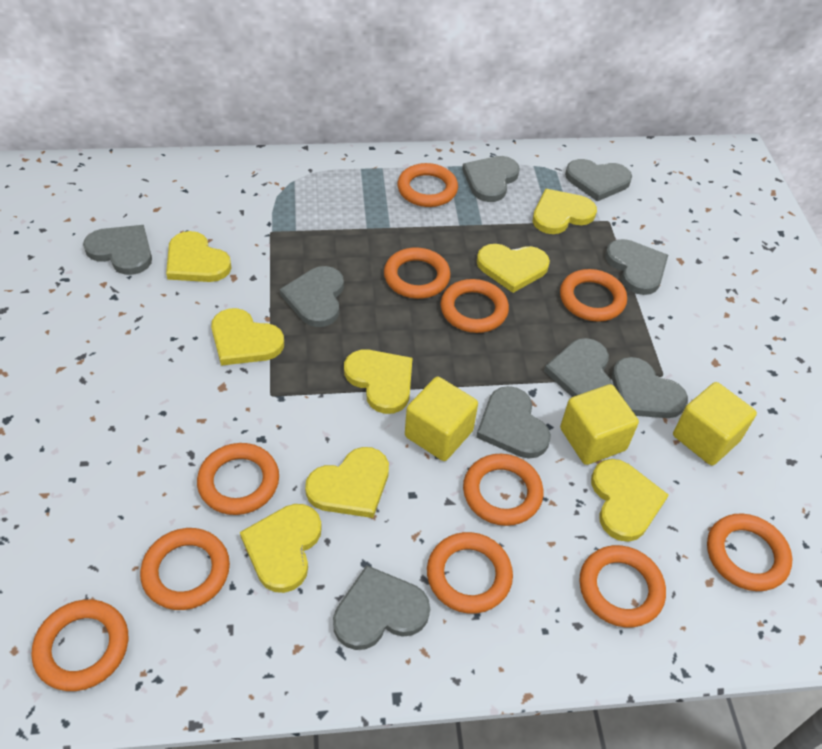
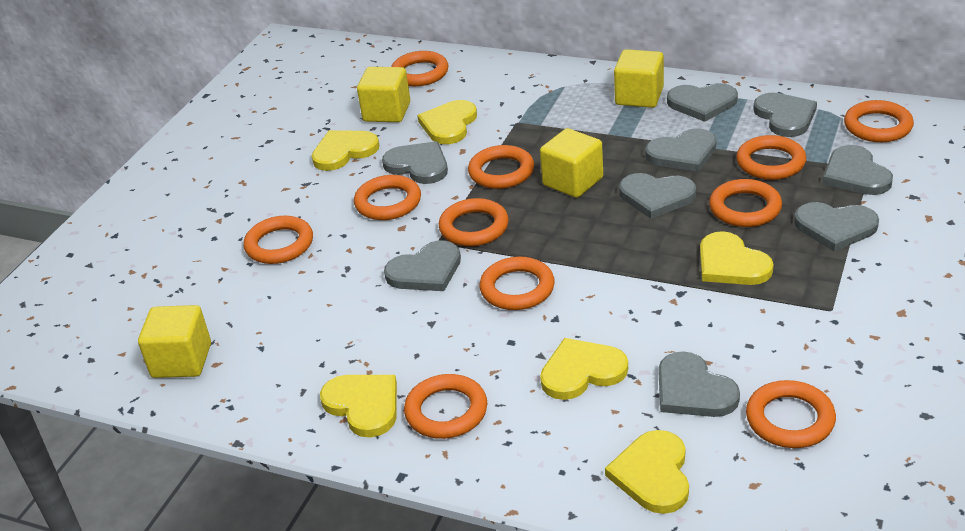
yellow cube: 3 -> 4
yellow heart: 8 -> 6

